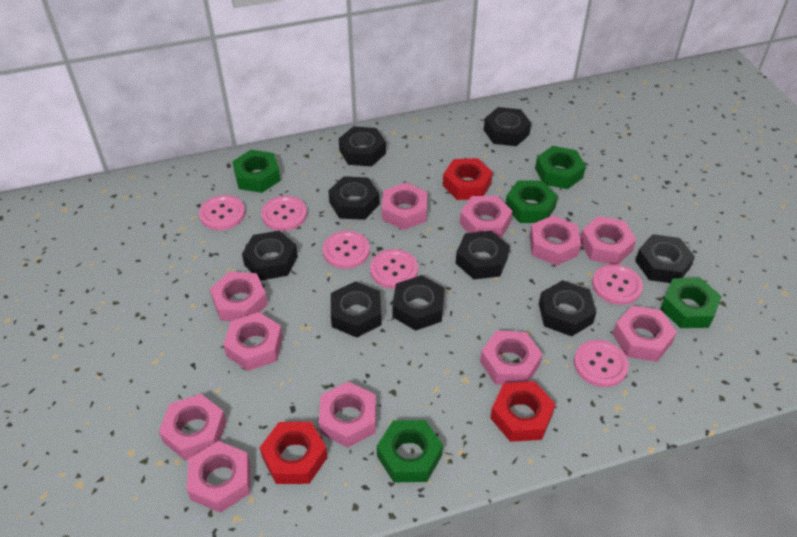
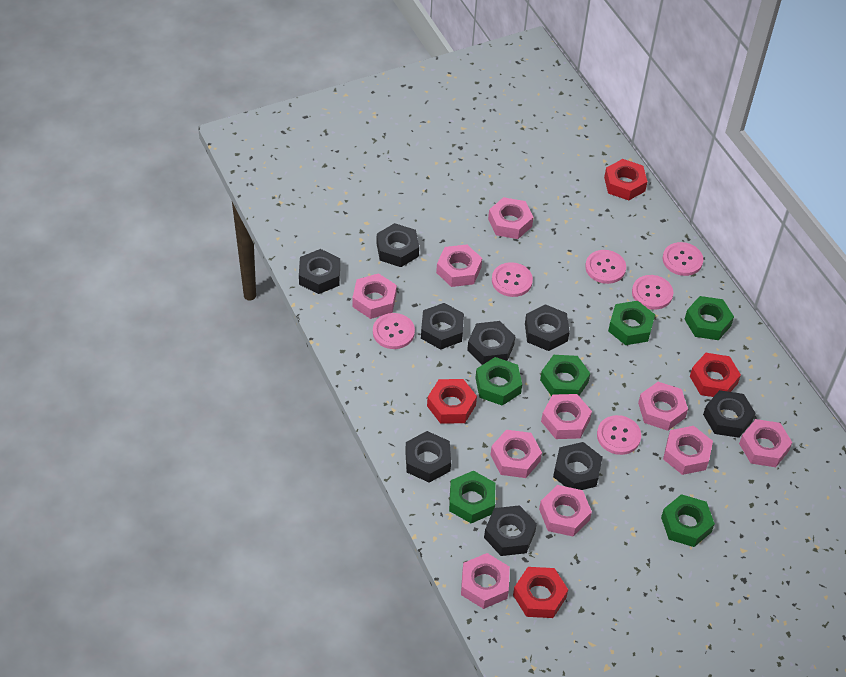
green nut: 5 -> 6
pink nut: 11 -> 10
red nut: 3 -> 4

